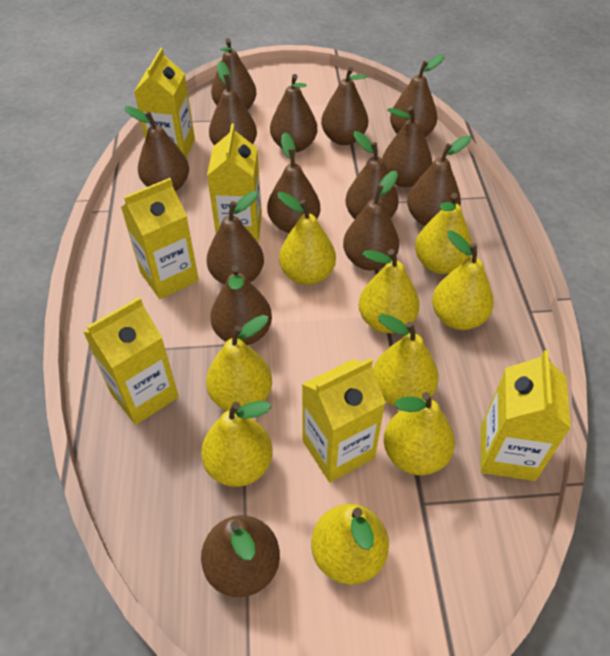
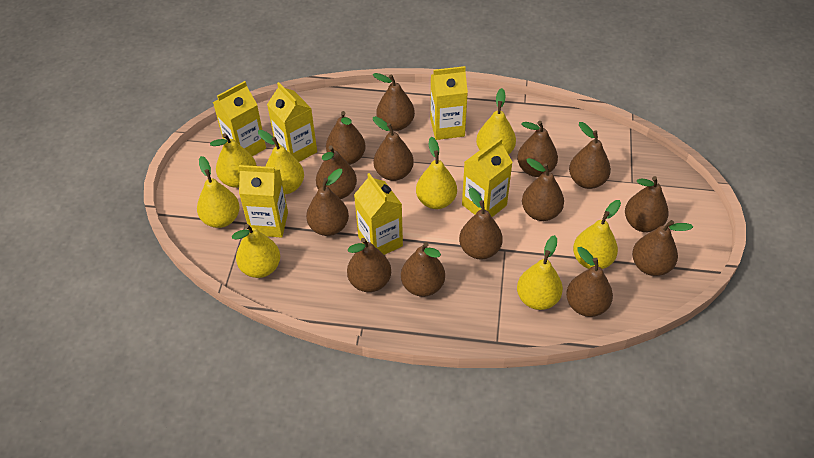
yellow pear: 9 -> 8

